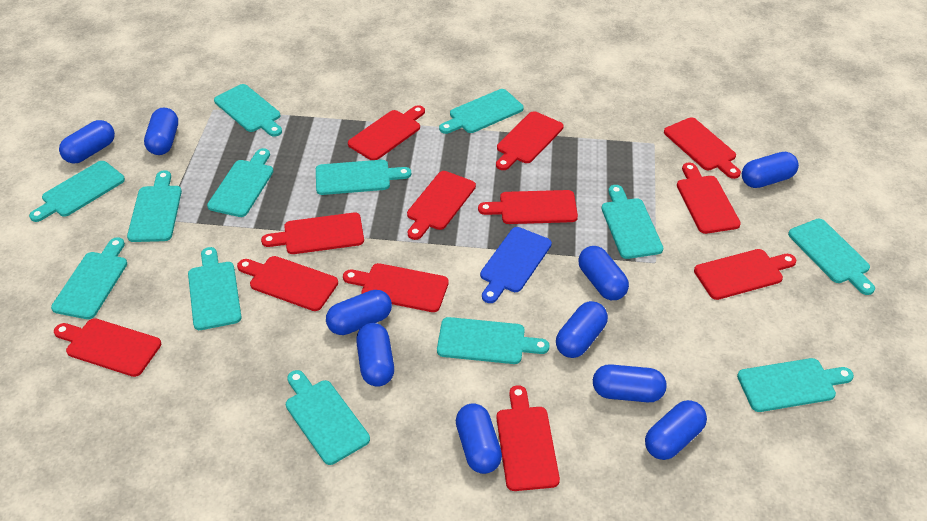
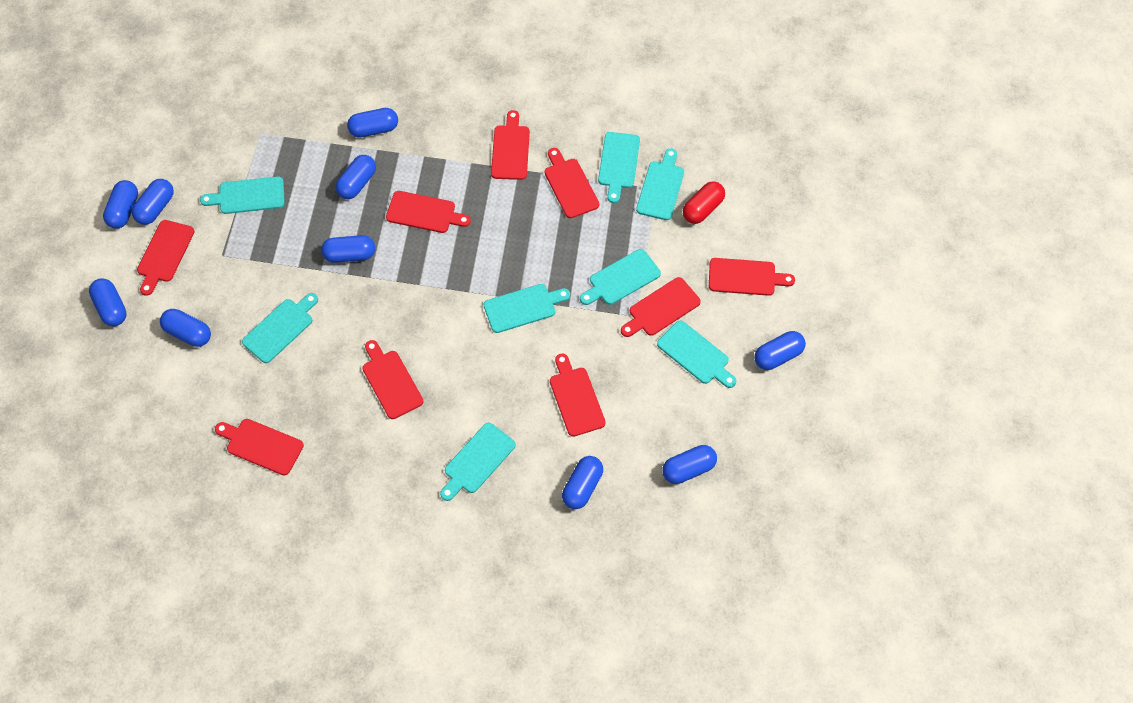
blue cutting board: 1 -> 0
red capsule: 0 -> 1
red cutting board: 12 -> 9
turquoise cutting board: 13 -> 8

